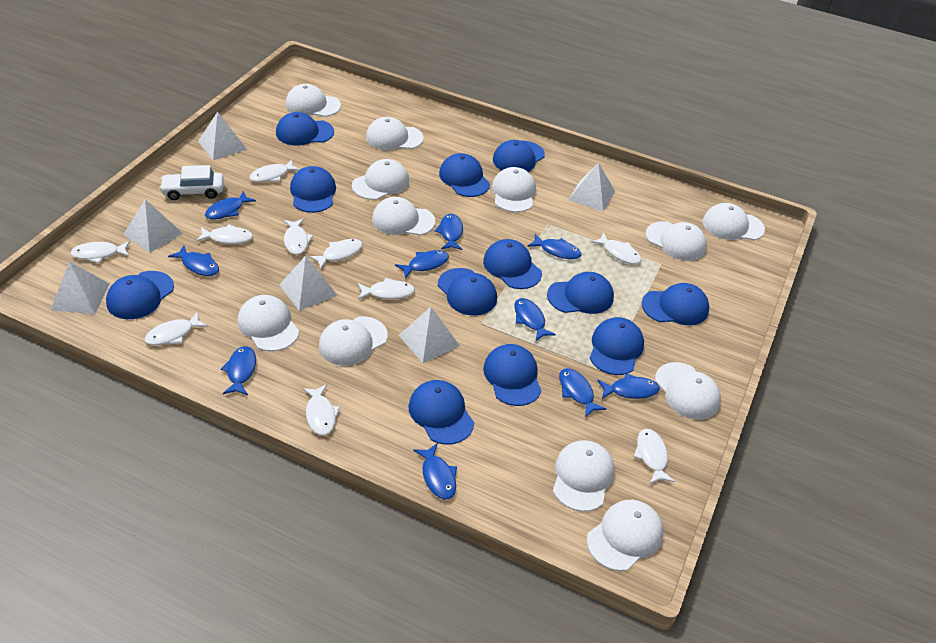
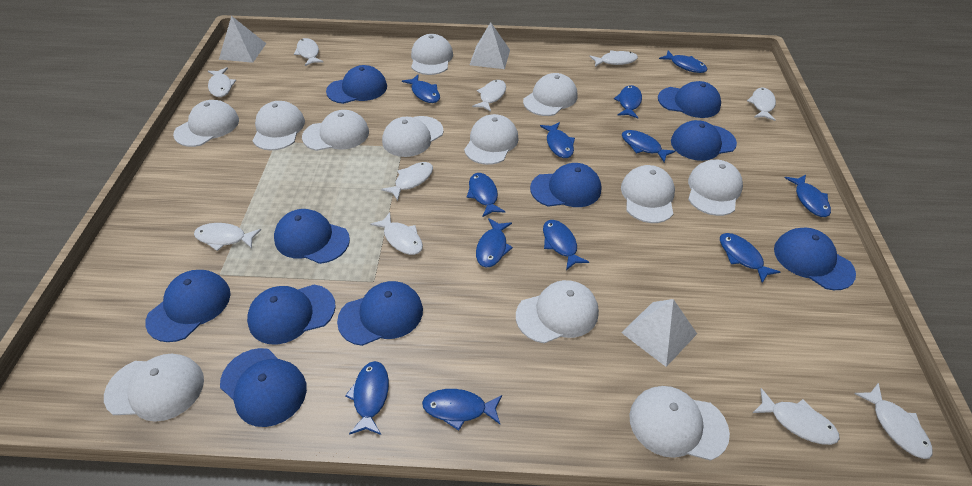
blue cap: 12 -> 10
blue fish: 10 -> 12
white car: 1 -> 0
white pyramid: 6 -> 3

